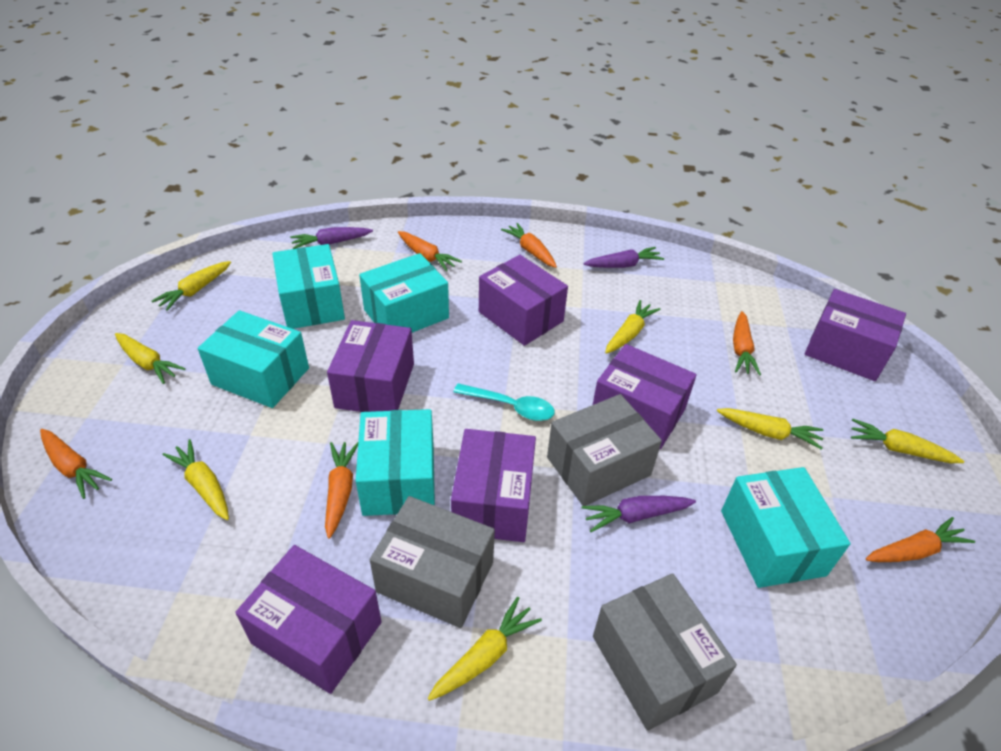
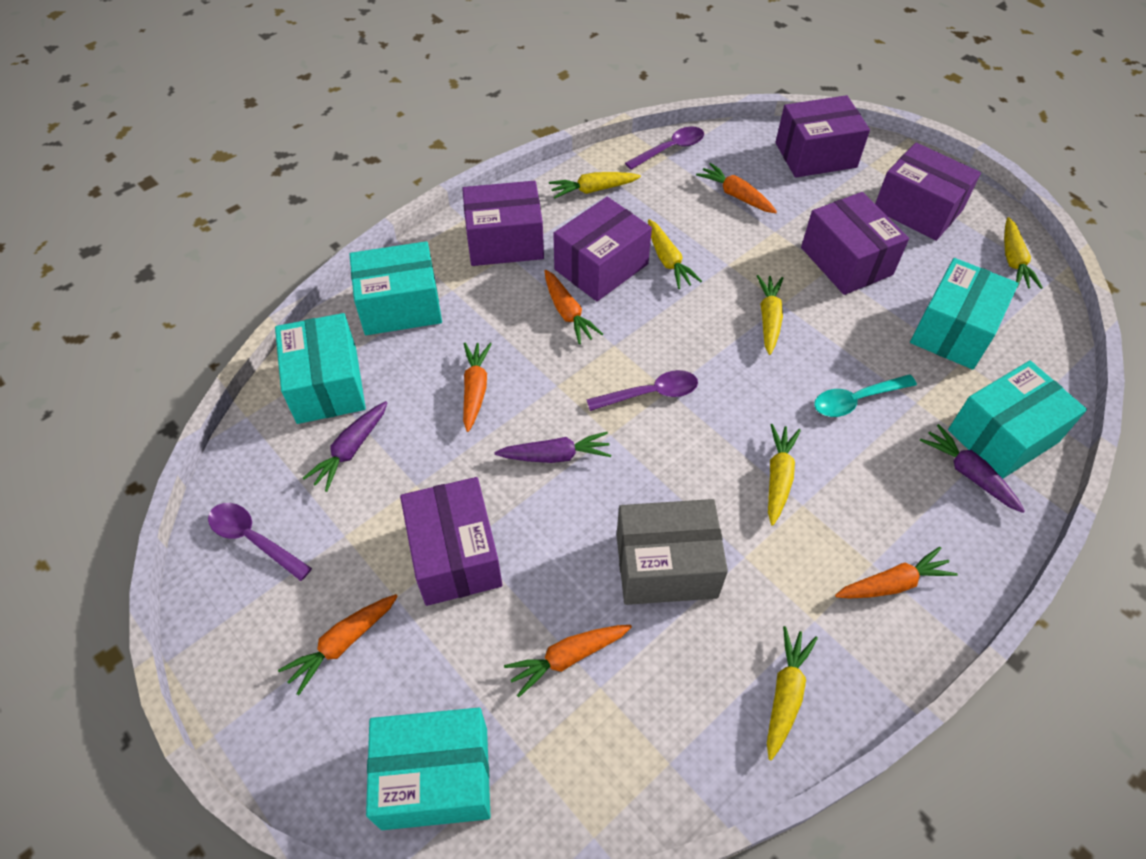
grey box: 3 -> 1
purple spoon: 0 -> 3
yellow carrot: 7 -> 6

